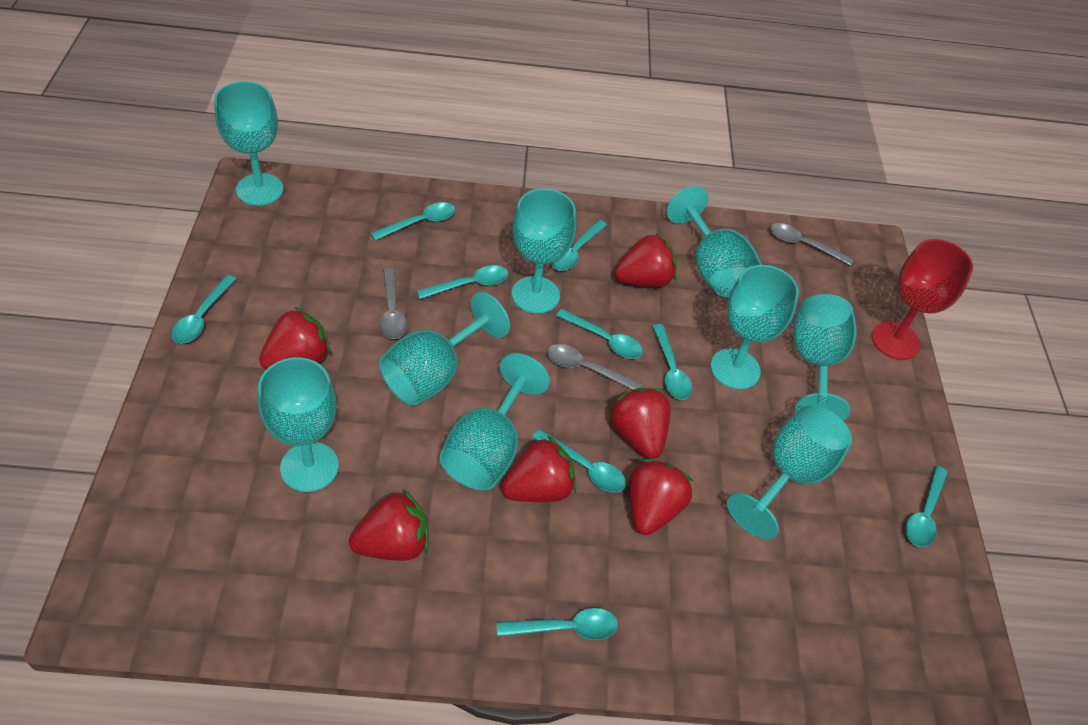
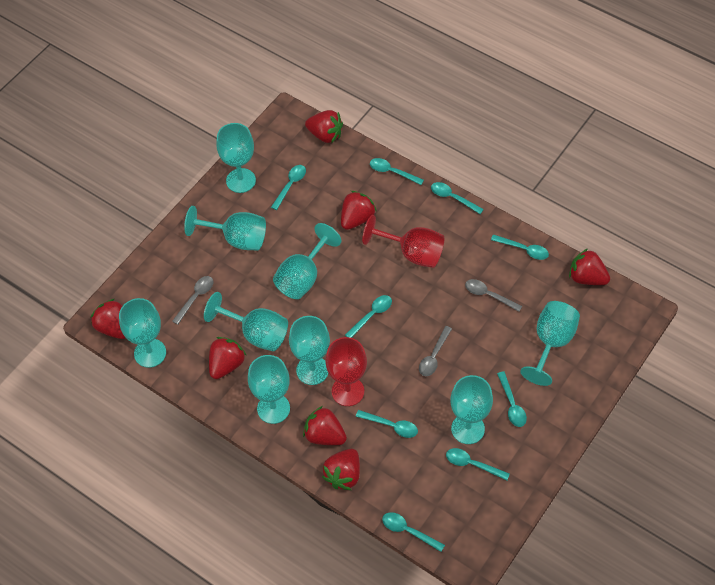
red goblet: 1 -> 2
red strawberry: 6 -> 7

